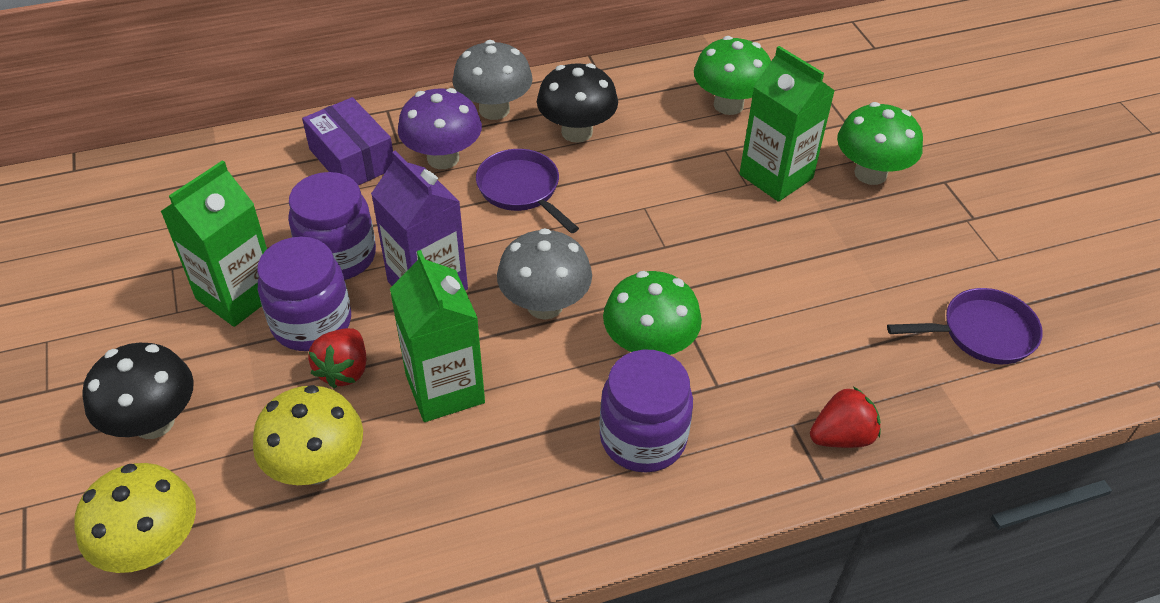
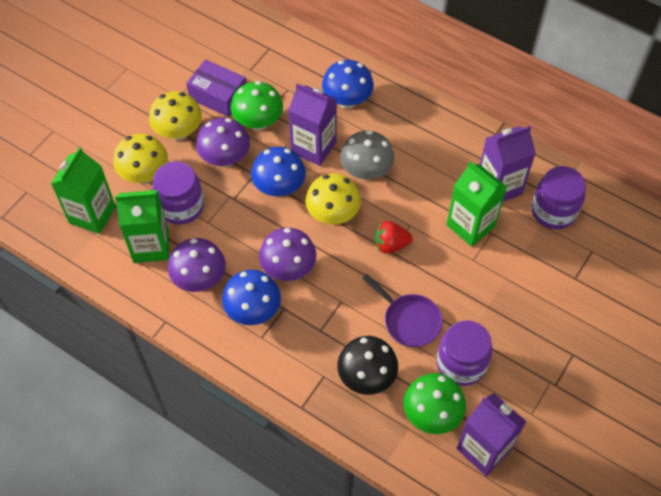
black mushroom: 2 -> 1
blue mushroom: 0 -> 3
green mushroom: 3 -> 2
grey mushroom: 2 -> 1
purple carton: 1 -> 3
purple mushroom: 1 -> 3
purple pan: 2 -> 1
red strawberry: 2 -> 1
yellow mushroom: 2 -> 3

